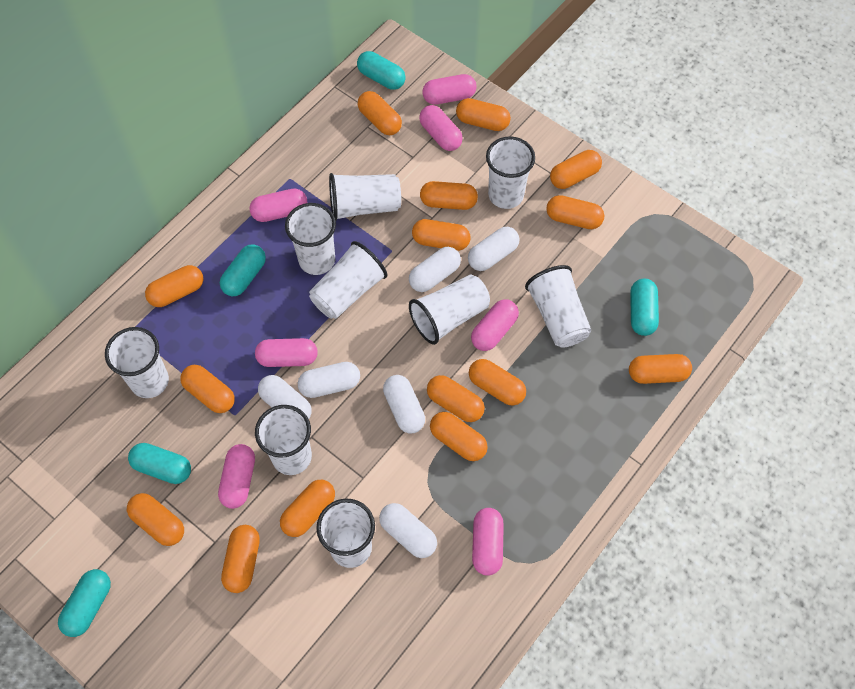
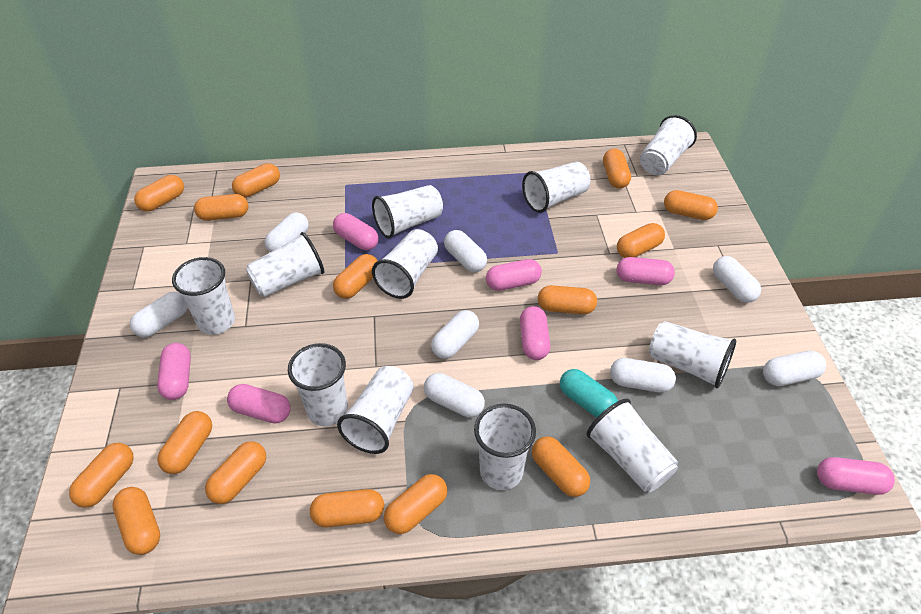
turquoise capsule: 5 -> 1
white capsule: 6 -> 8
white cup: 9 -> 11

